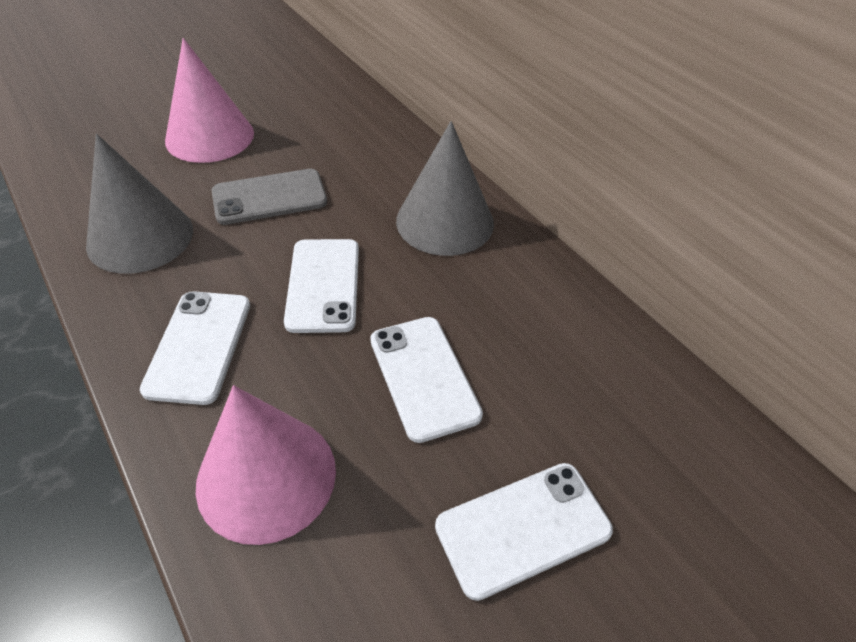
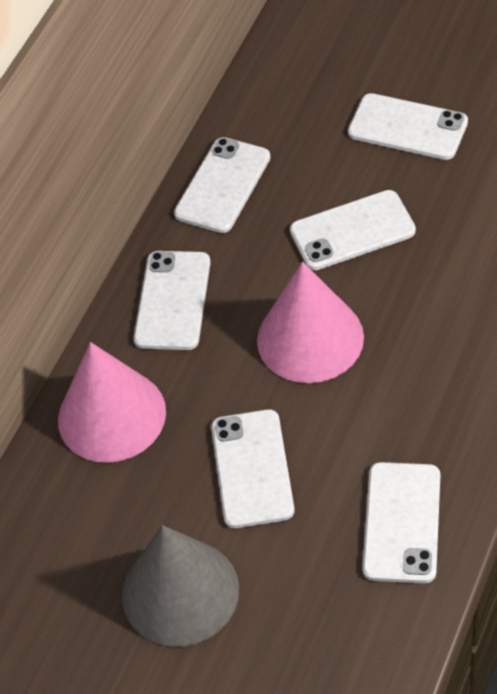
grey cone: 2 -> 1
grey phone: 1 -> 0
white phone: 4 -> 6

